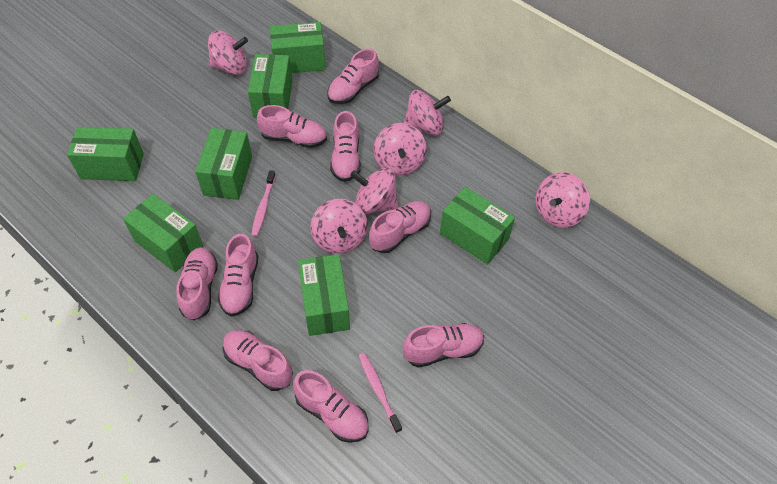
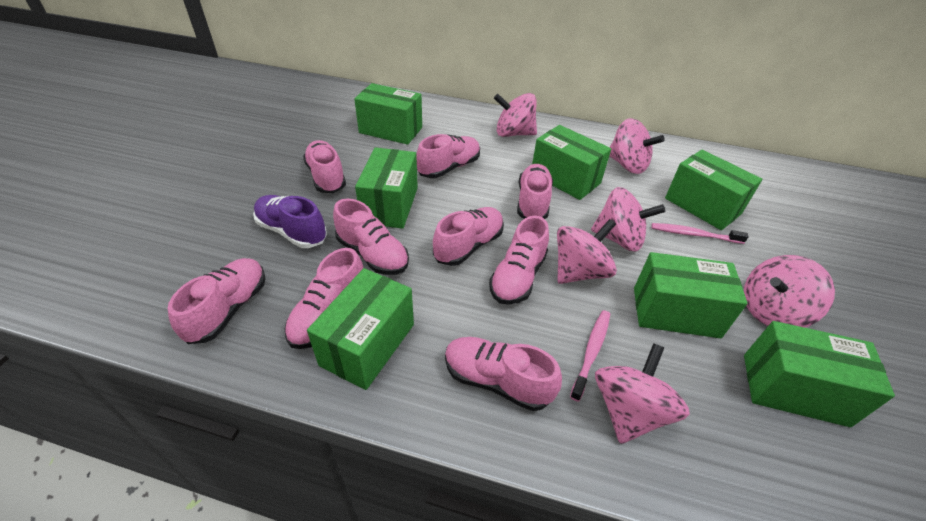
purple shoe: 0 -> 1

